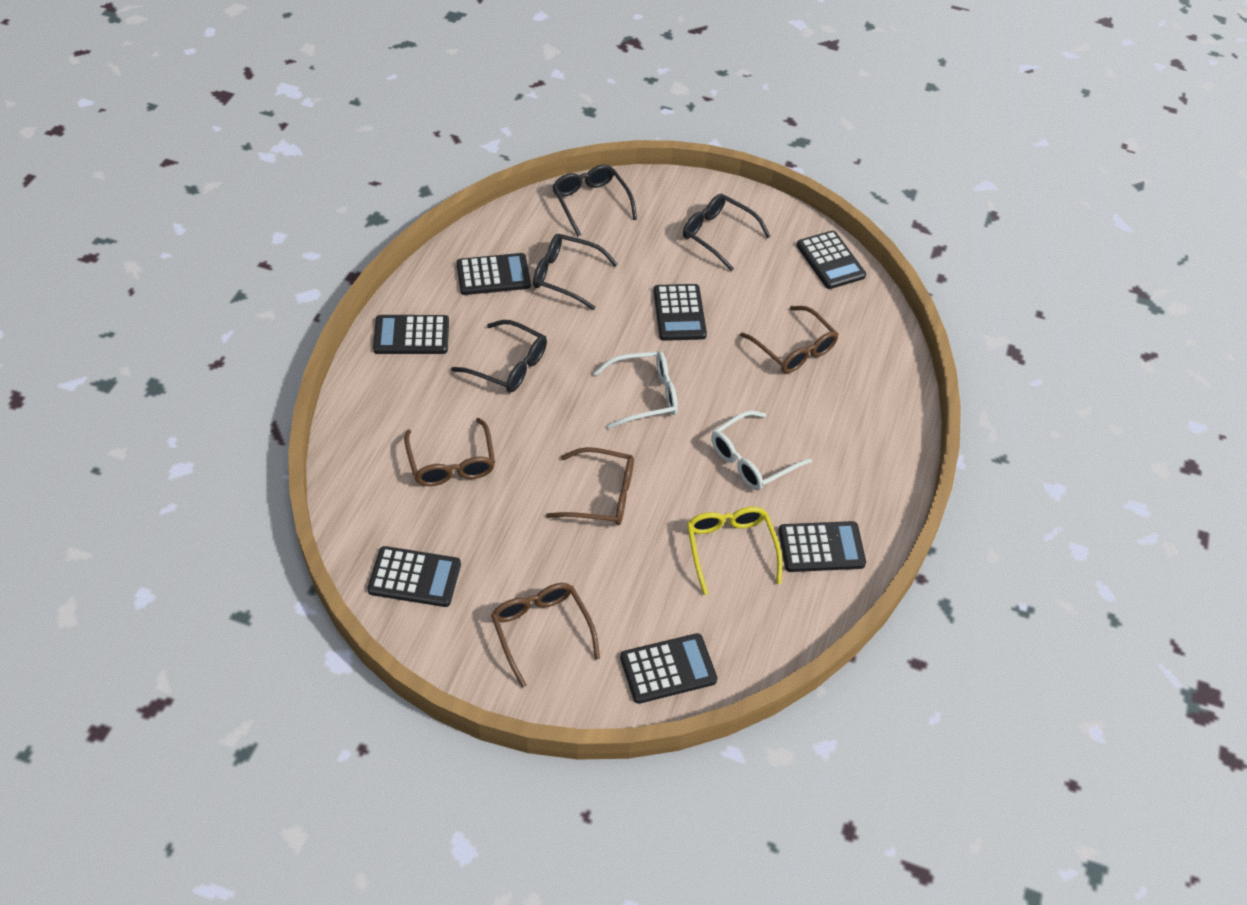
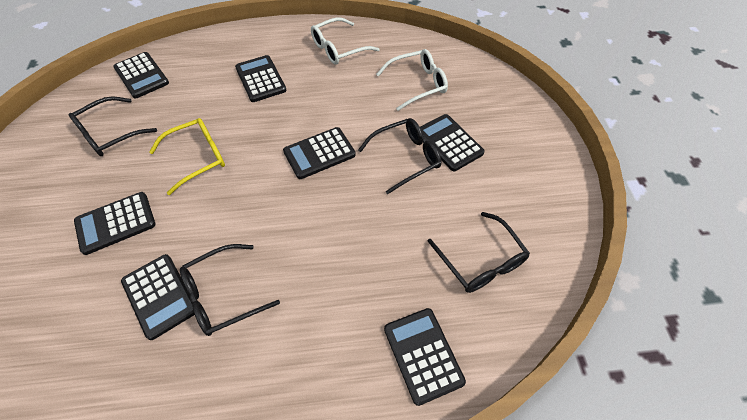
brown glasses: 4 -> 0

